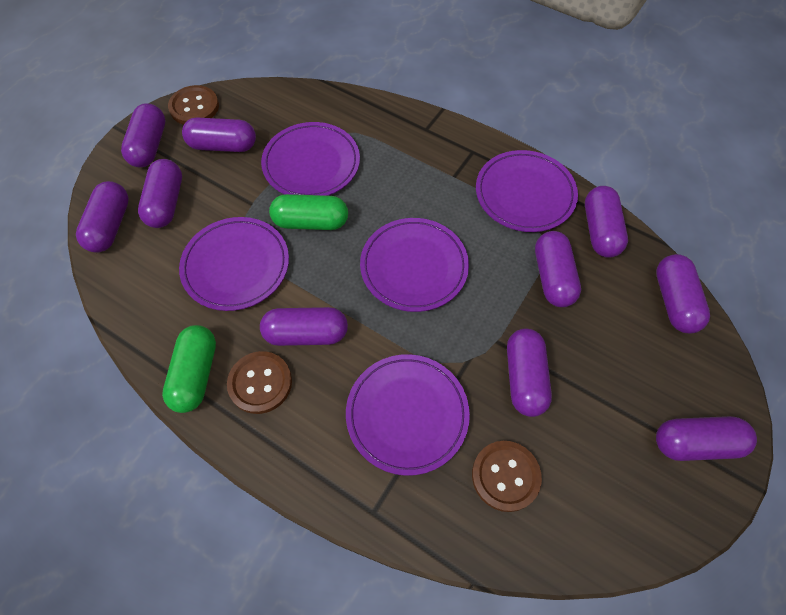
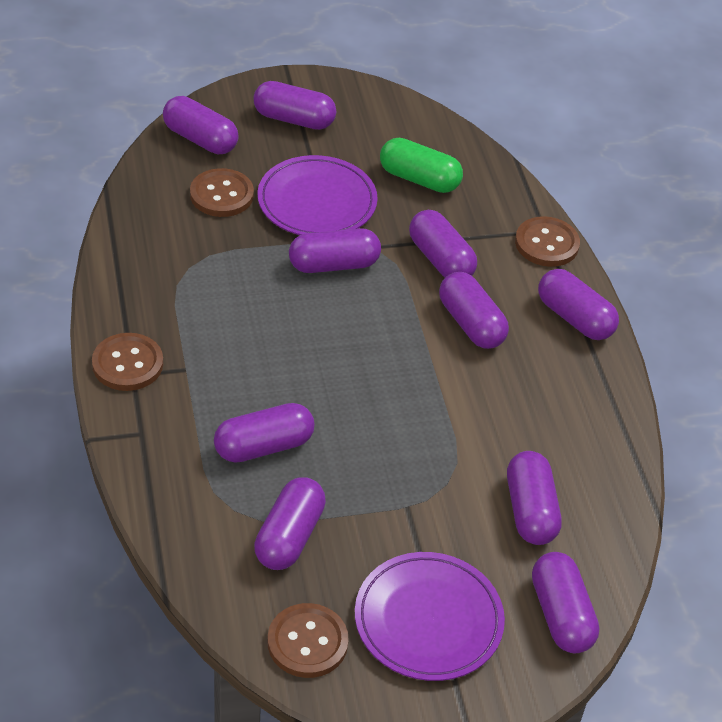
brown button: 3 -> 4
green capsule: 2 -> 1
purple plate: 5 -> 2

